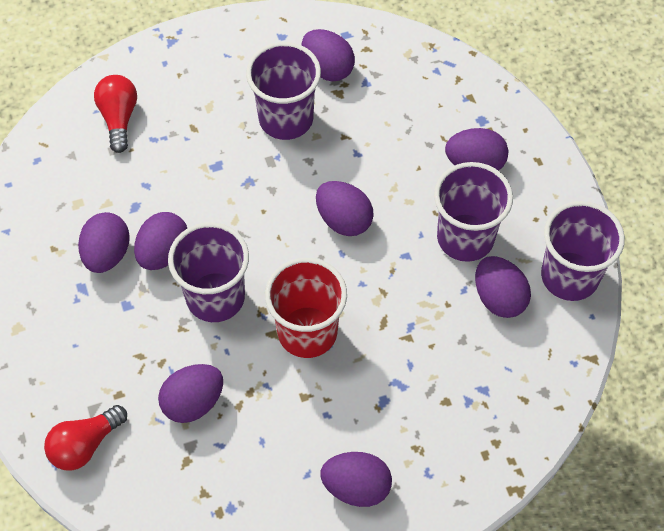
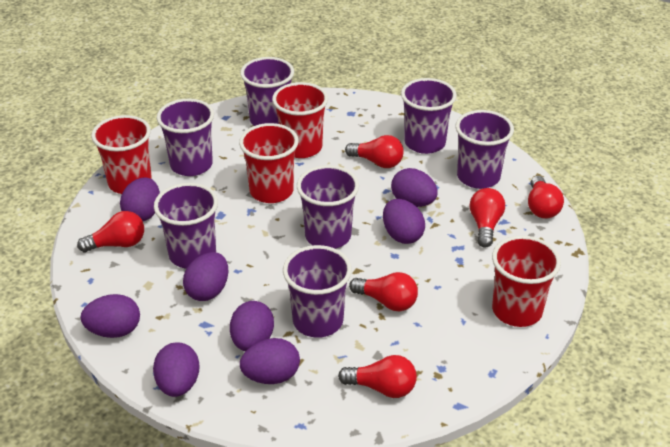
purple cup: 4 -> 7
red cup: 1 -> 4
red light bulb: 2 -> 6

